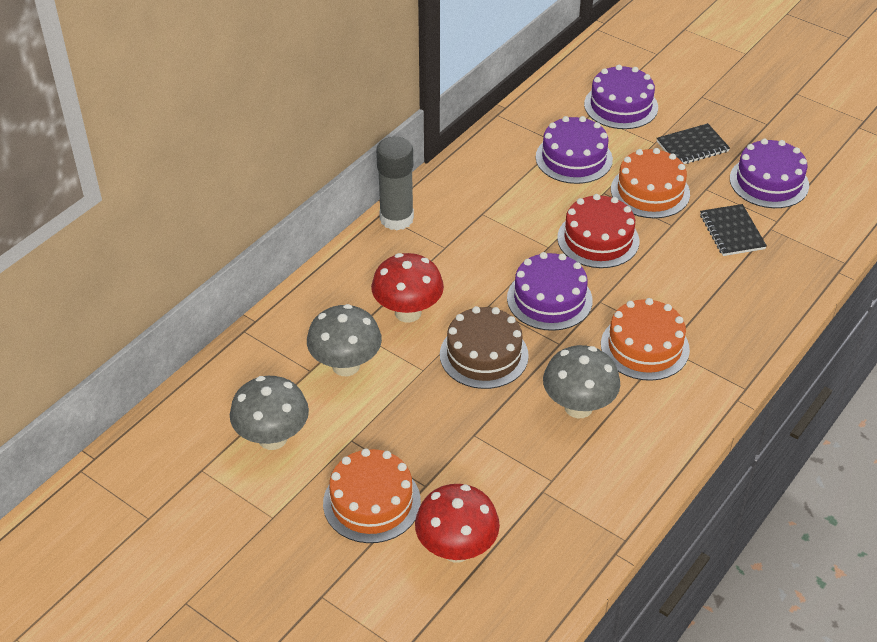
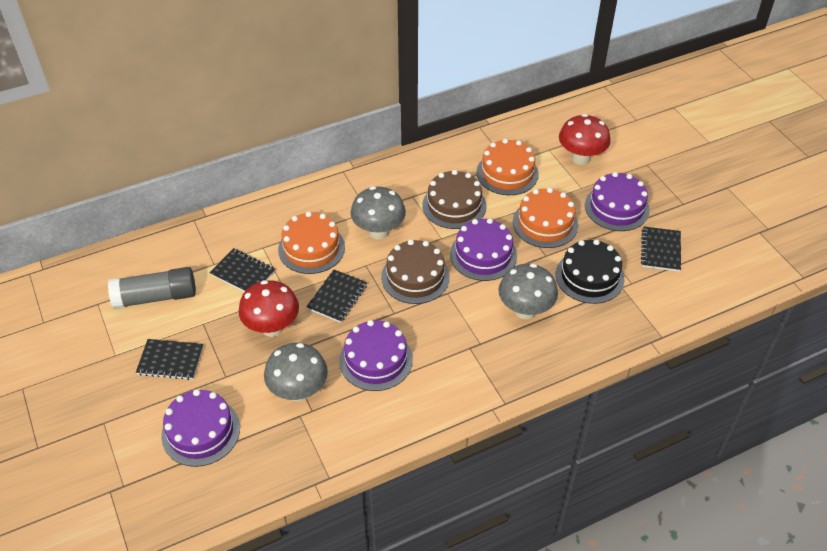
black cake: 0 -> 1
black notebook: 2 -> 4
brown cake: 1 -> 2
red cake: 1 -> 0

